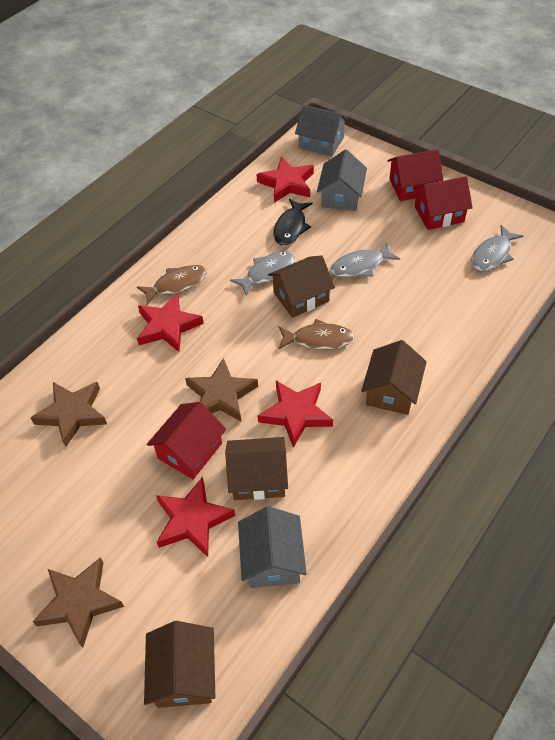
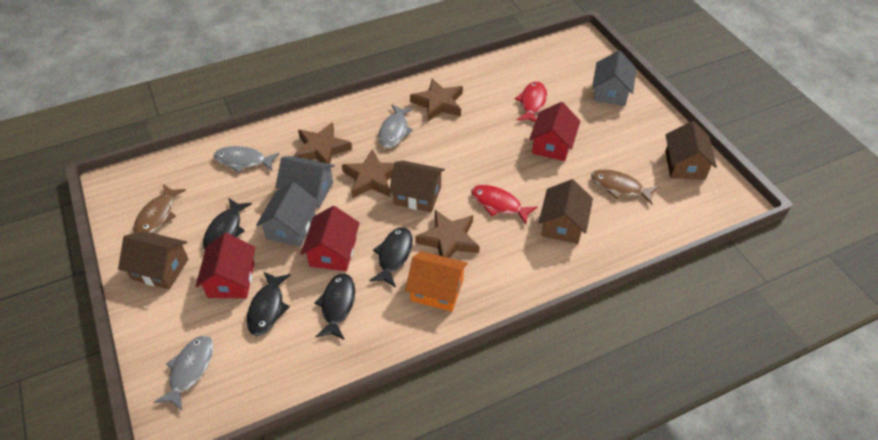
black fish: 1 -> 4
brown star: 3 -> 4
orange house: 0 -> 1
red fish: 0 -> 2
red star: 4 -> 0

